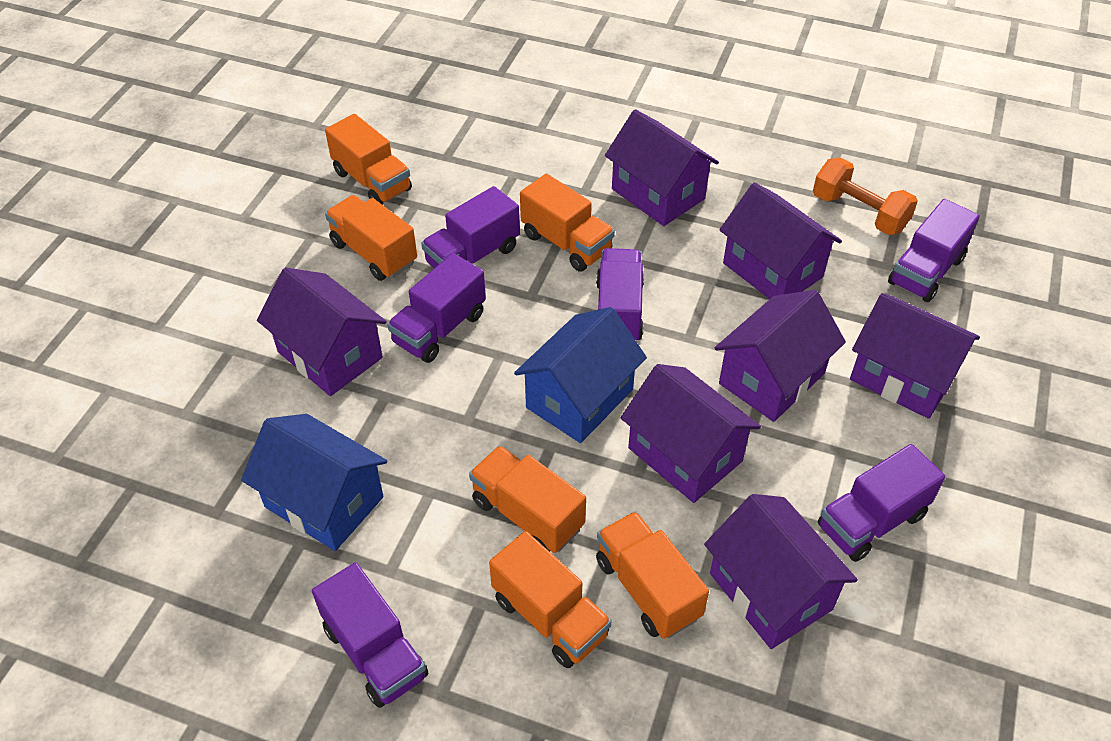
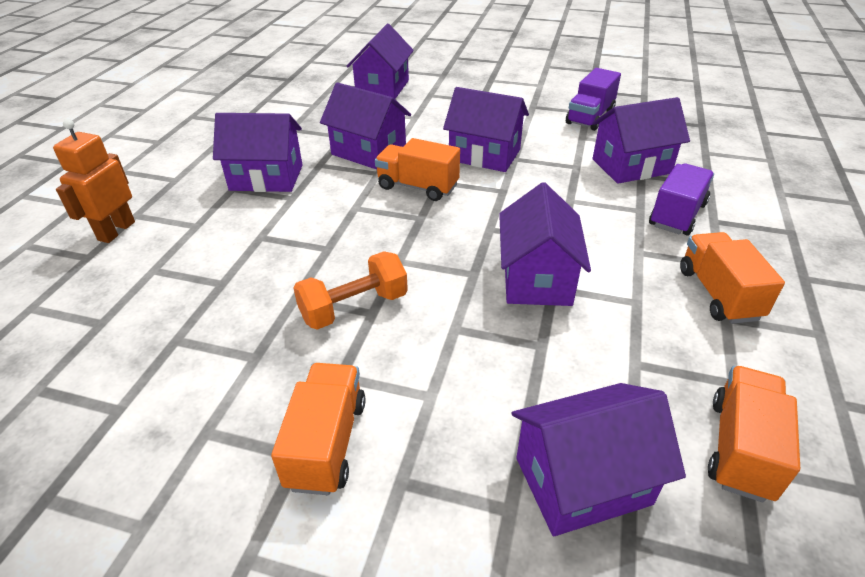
blue house: 2 -> 0
orange robot: 0 -> 1
orange truck: 6 -> 4
purple truck: 6 -> 2

